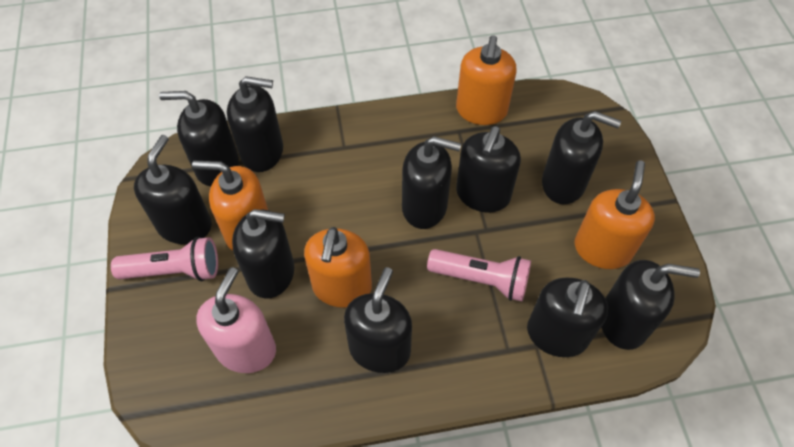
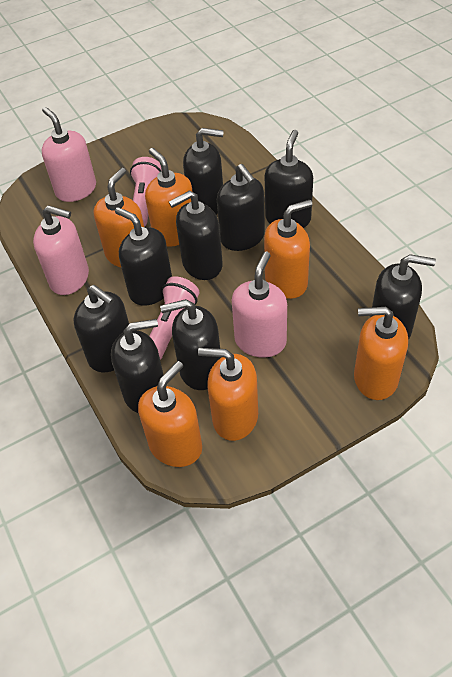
black soap dispenser: 10 -> 9
orange soap dispenser: 4 -> 6
pink soap dispenser: 1 -> 3

